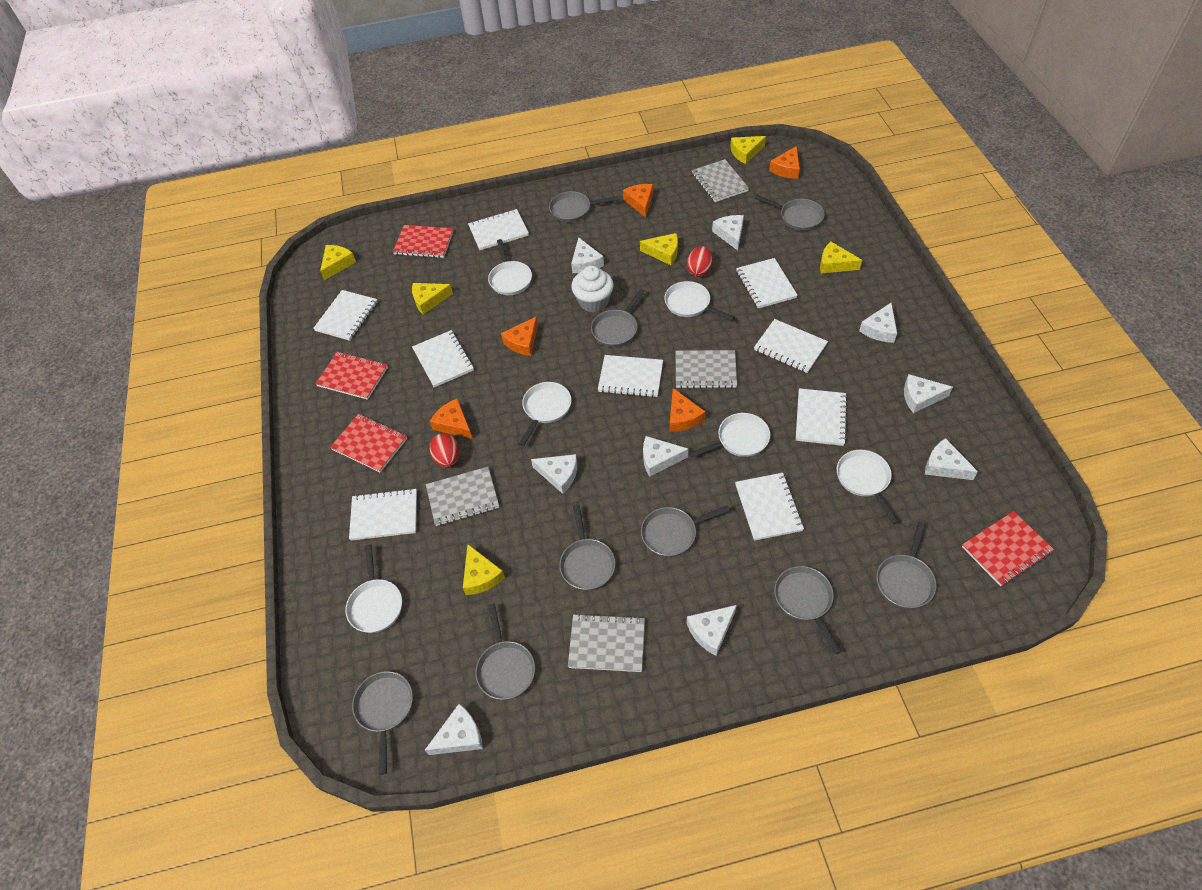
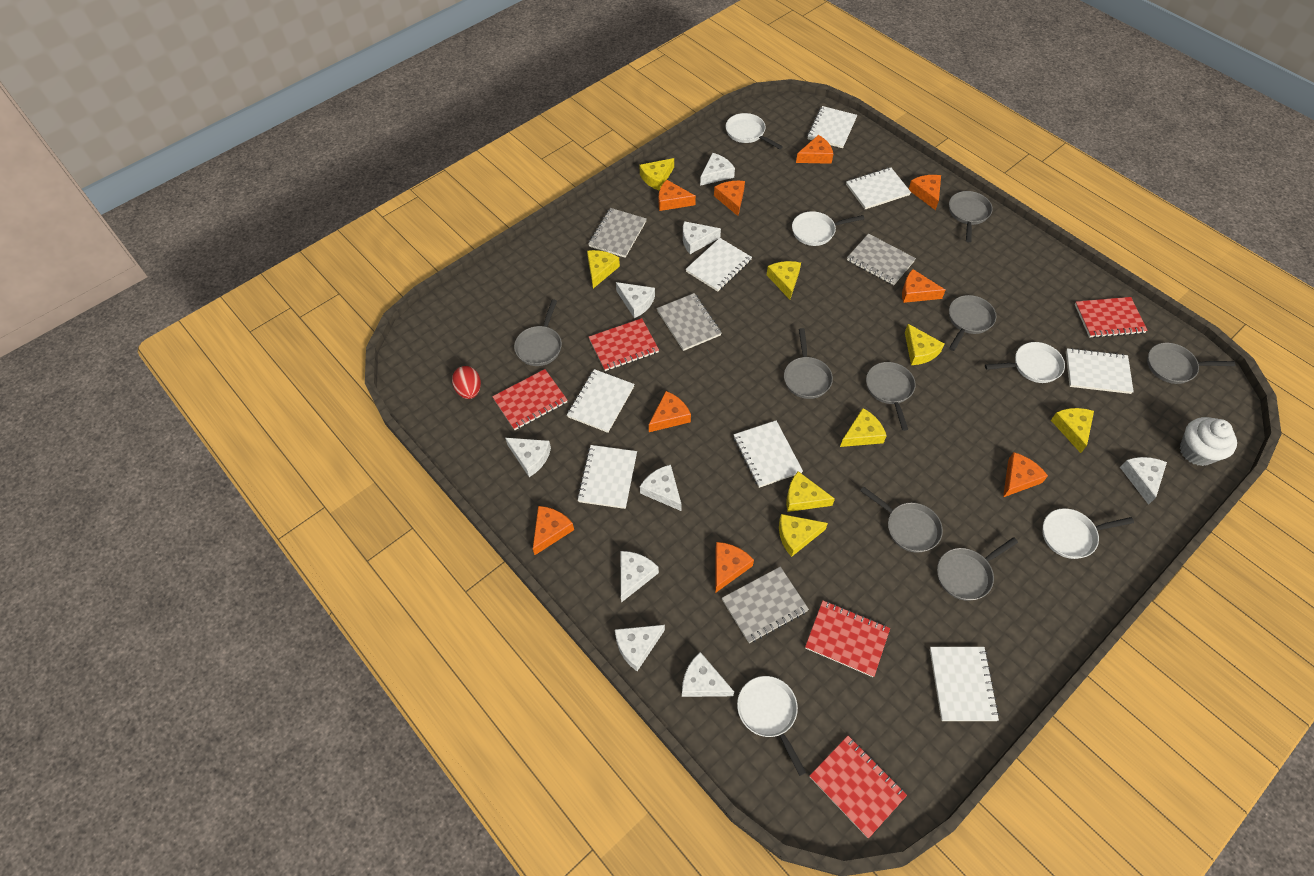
grey pan: 9 -> 8
orange cheese: 5 -> 9
red egg: 2 -> 1
red notebook: 4 -> 5
white notebook: 9 -> 8
white pan: 6 -> 5
yellow cheese: 6 -> 8

